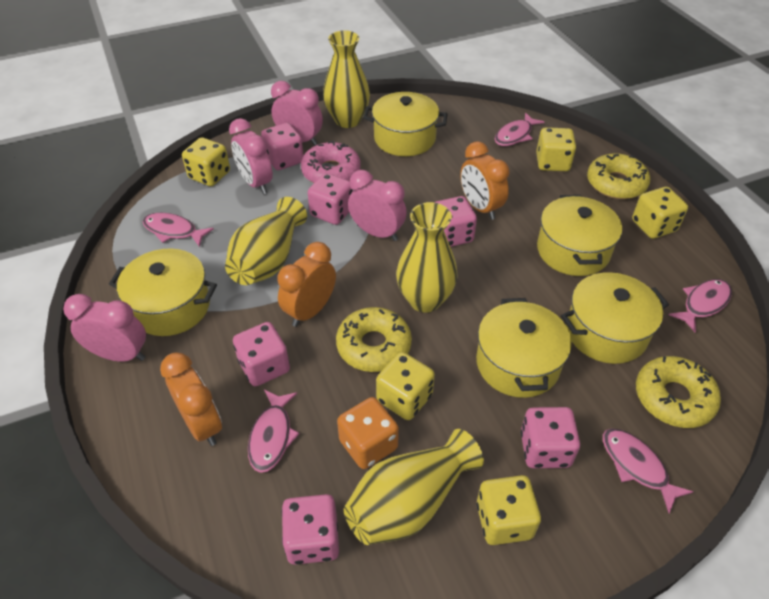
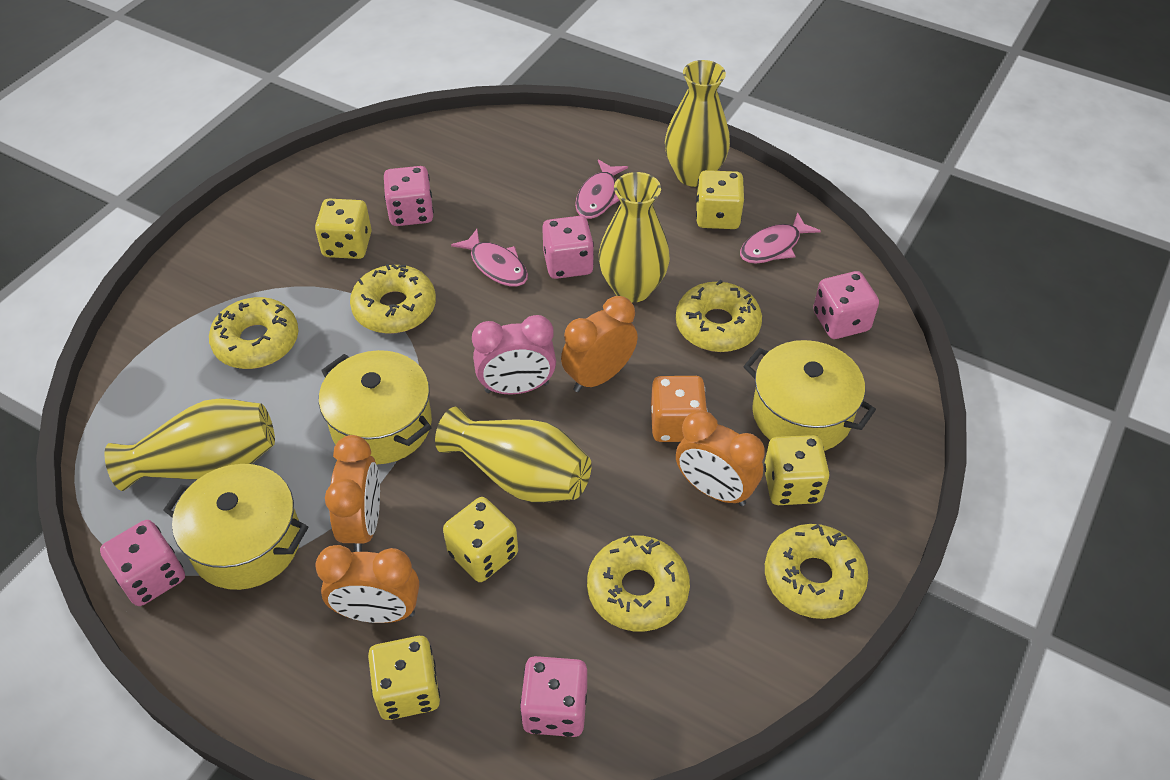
orange clock: 3 -> 4
pink clock: 4 -> 1
pink dice: 6 -> 5
pink donut: 1 -> 0
pink fish: 5 -> 3
yellow donut: 3 -> 5
yellow pot: 5 -> 3

